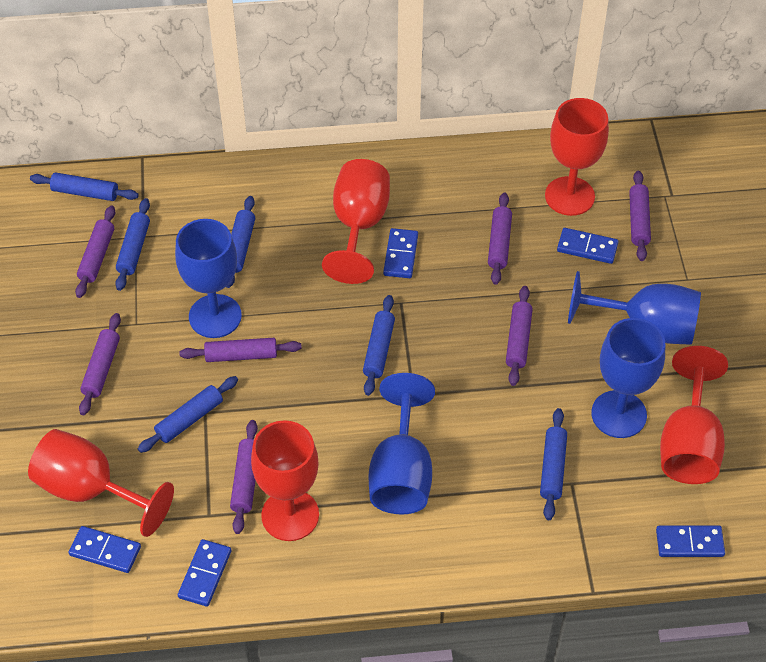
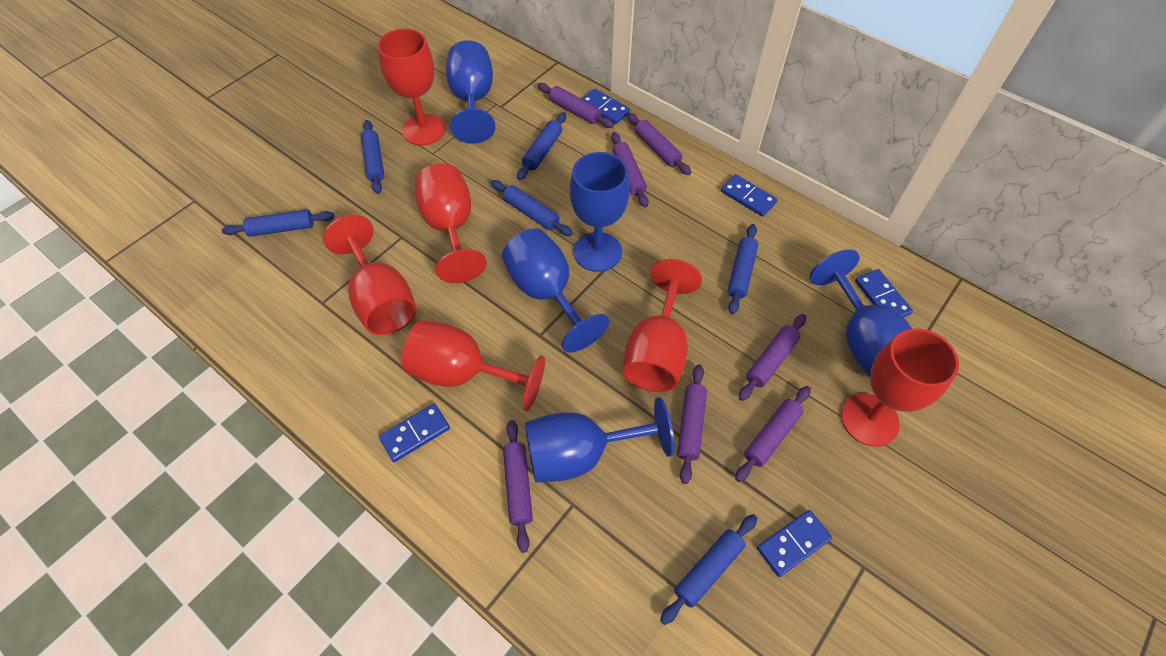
blue goblet: 4 -> 5
red goblet: 5 -> 6

